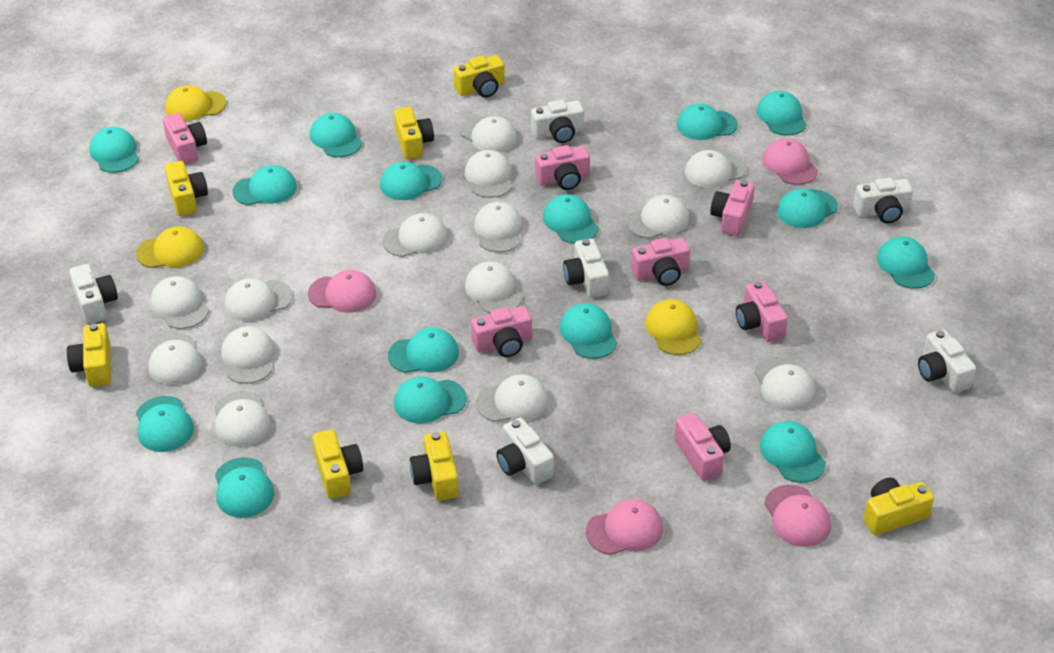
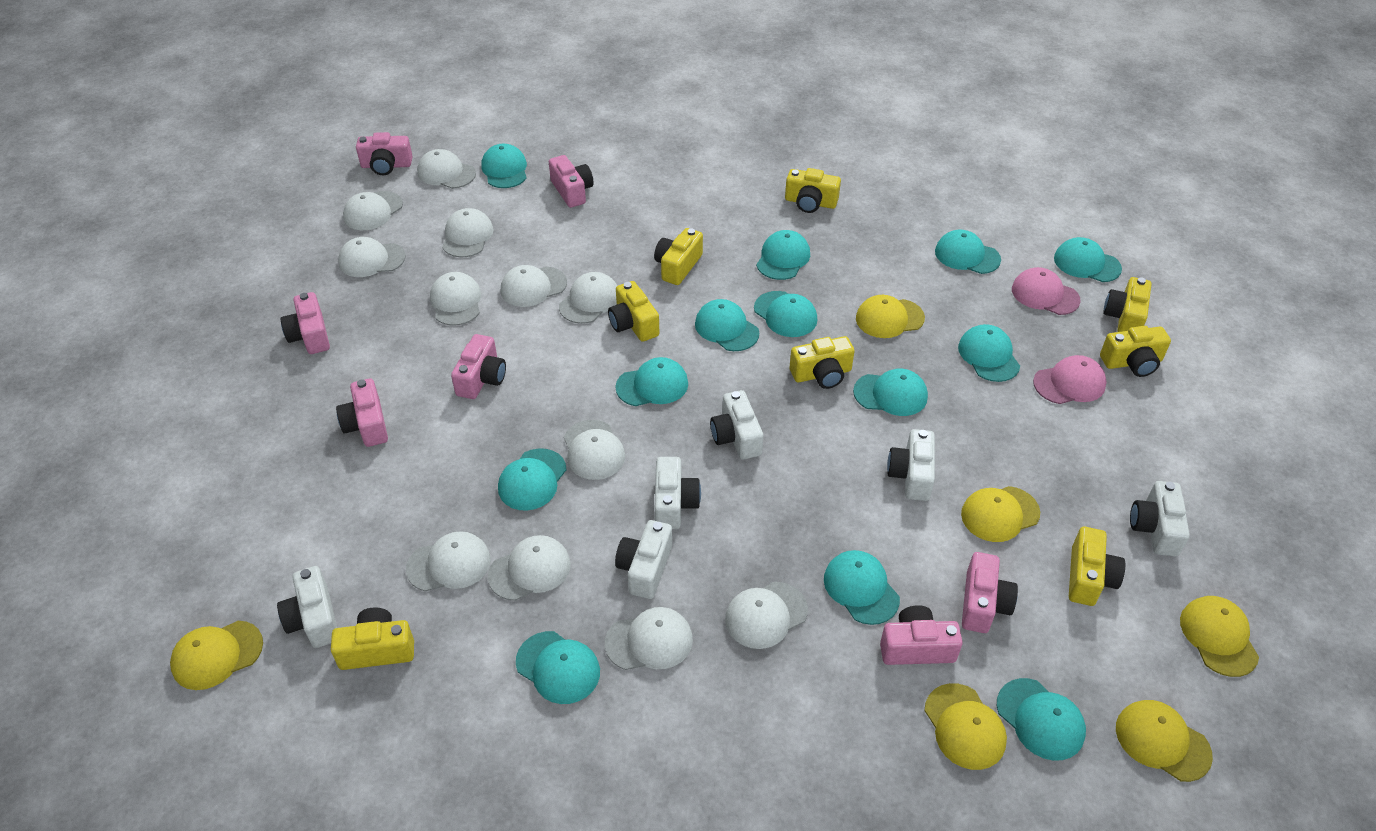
pink cap: 4 -> 2
turquoise cap: 15 -> 13
white cap: 14 -> 12
yellow camera: 7 -> 8
yellow cap: 3 -> 6

